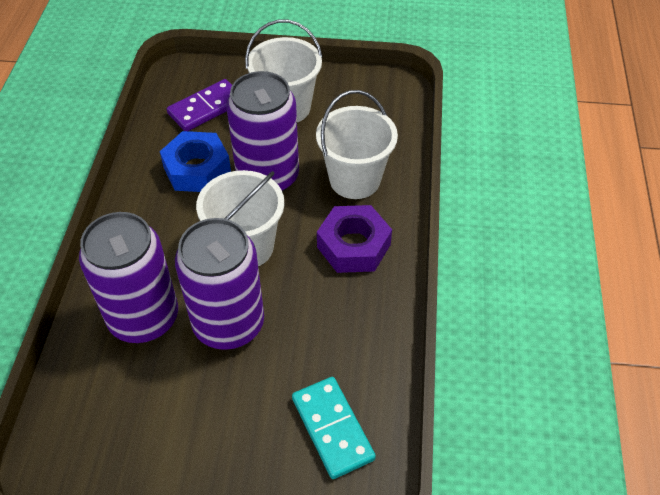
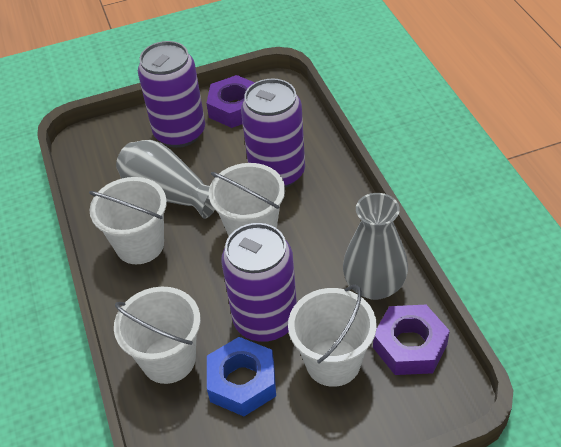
grey vase: 0 -> 2
purple domino: 1 -> 0
purple nut: 1 -> 2
turquoise domino: 1 -> 0
white bucket: 3 -> 4

